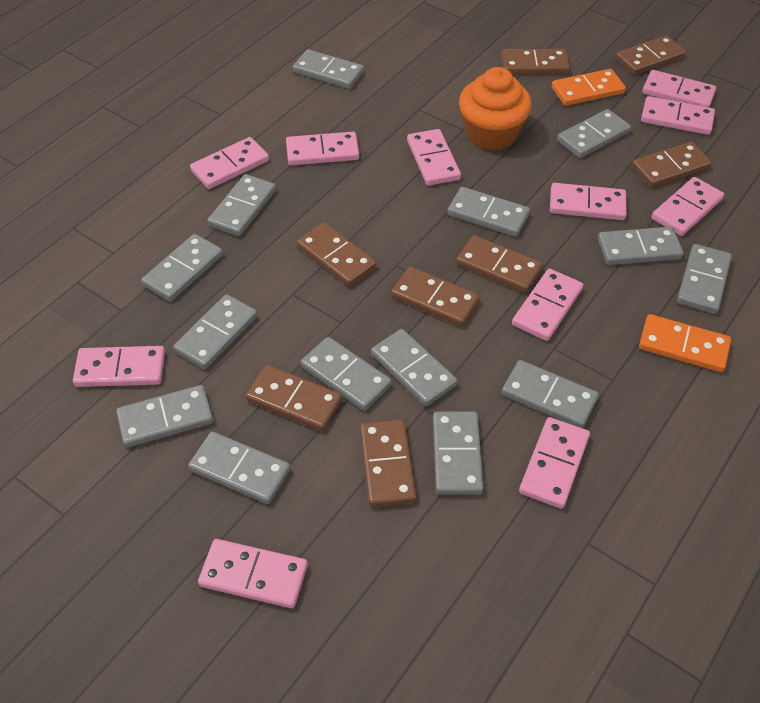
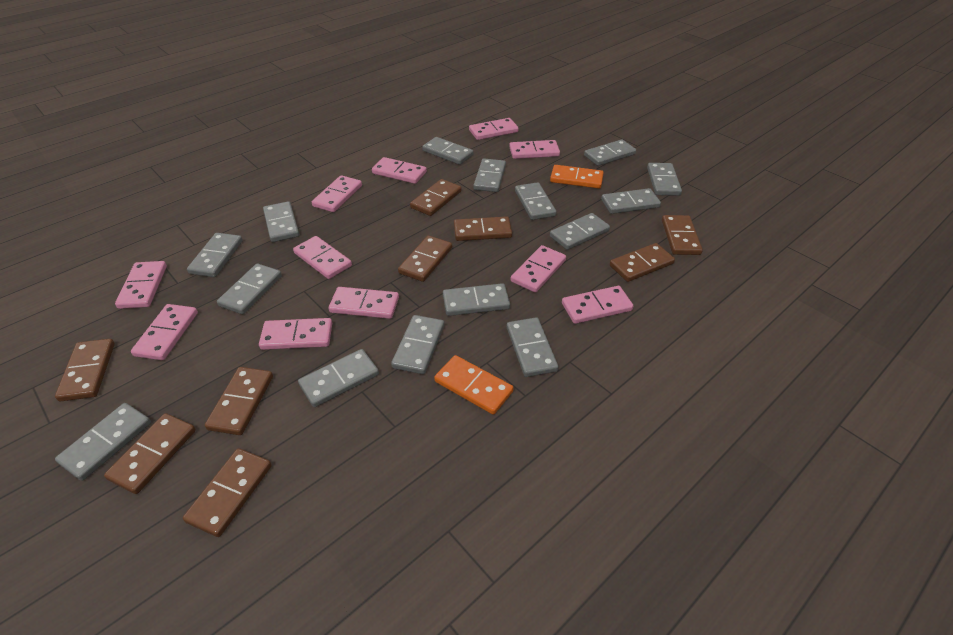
brown domino: 8 -> 9
grey domino: 14 -> 15
orange cupcake: 1 -> 0

